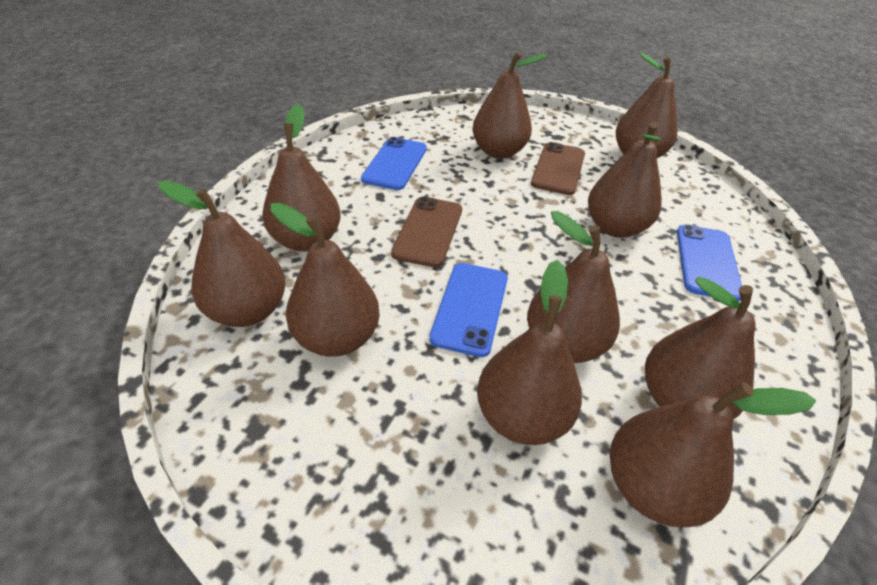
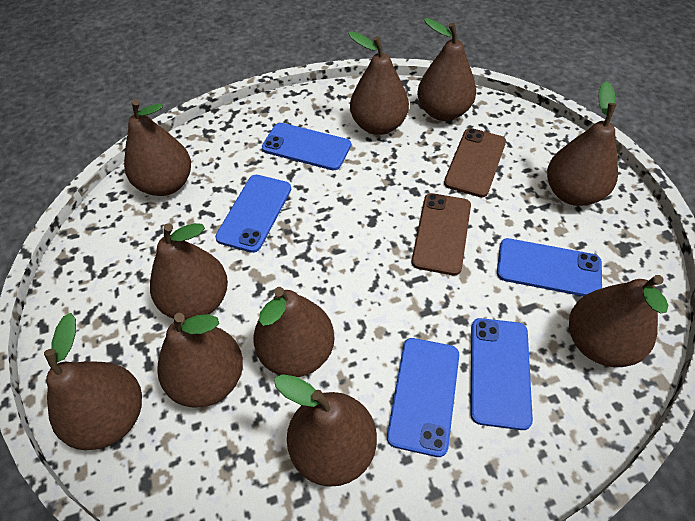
blue phone: 3 -> 5

